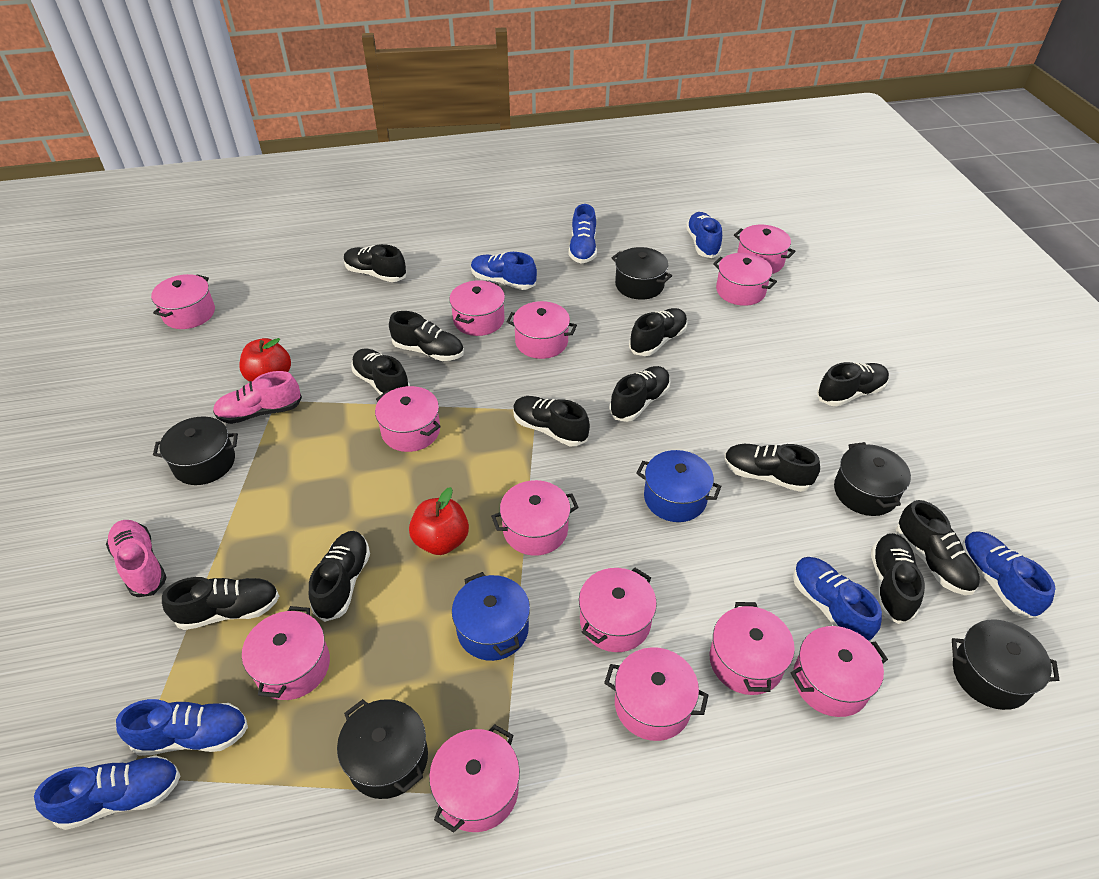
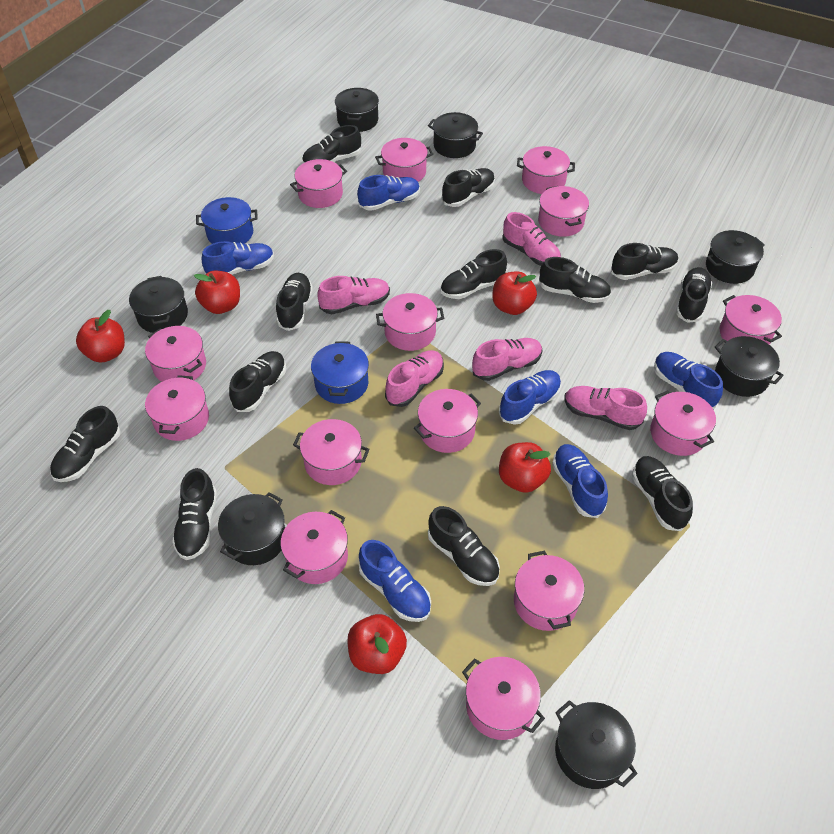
black pot: 5 -> 7
blue shoe: 7 -> 6
pink pot: 13 -> 14
pink shoe: 2 -> 5
red apple: 2 -> 5

